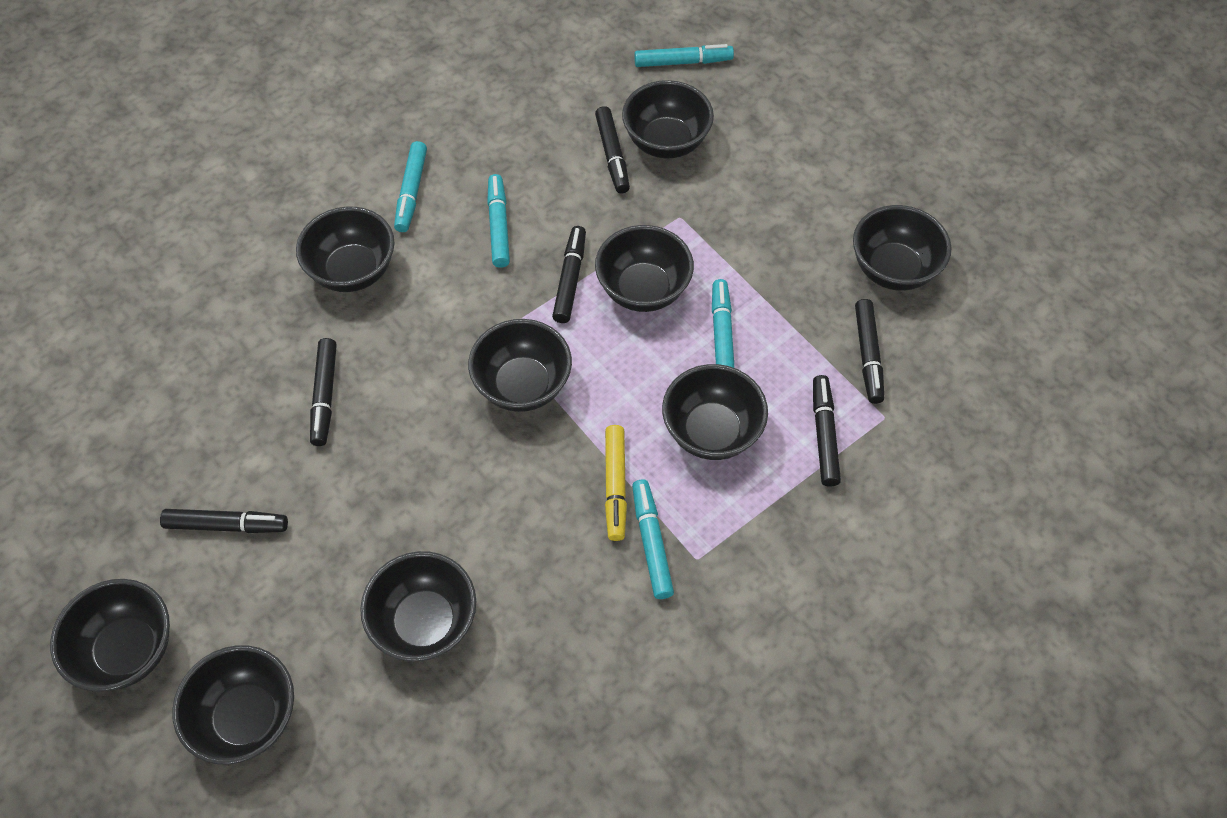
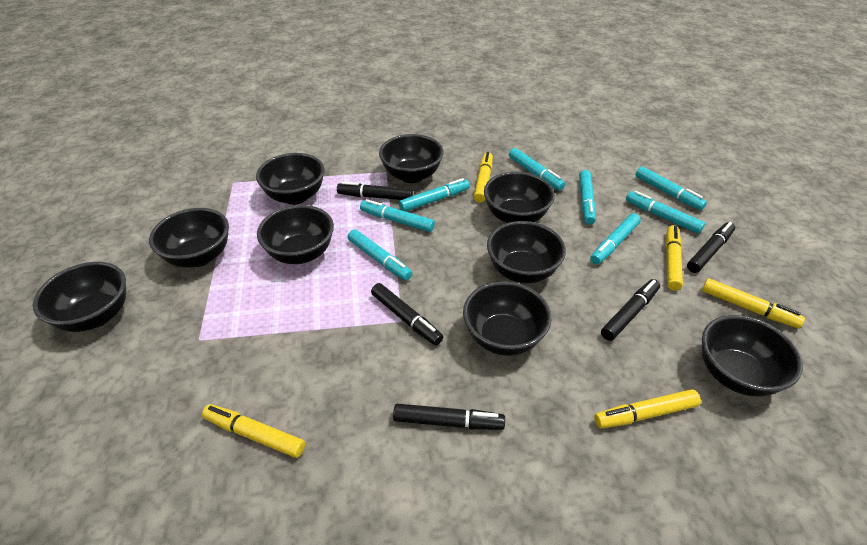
black marker: 6 -> 5
turquoise marker: 5 -> 8
yellow marker: 1 -> 5

